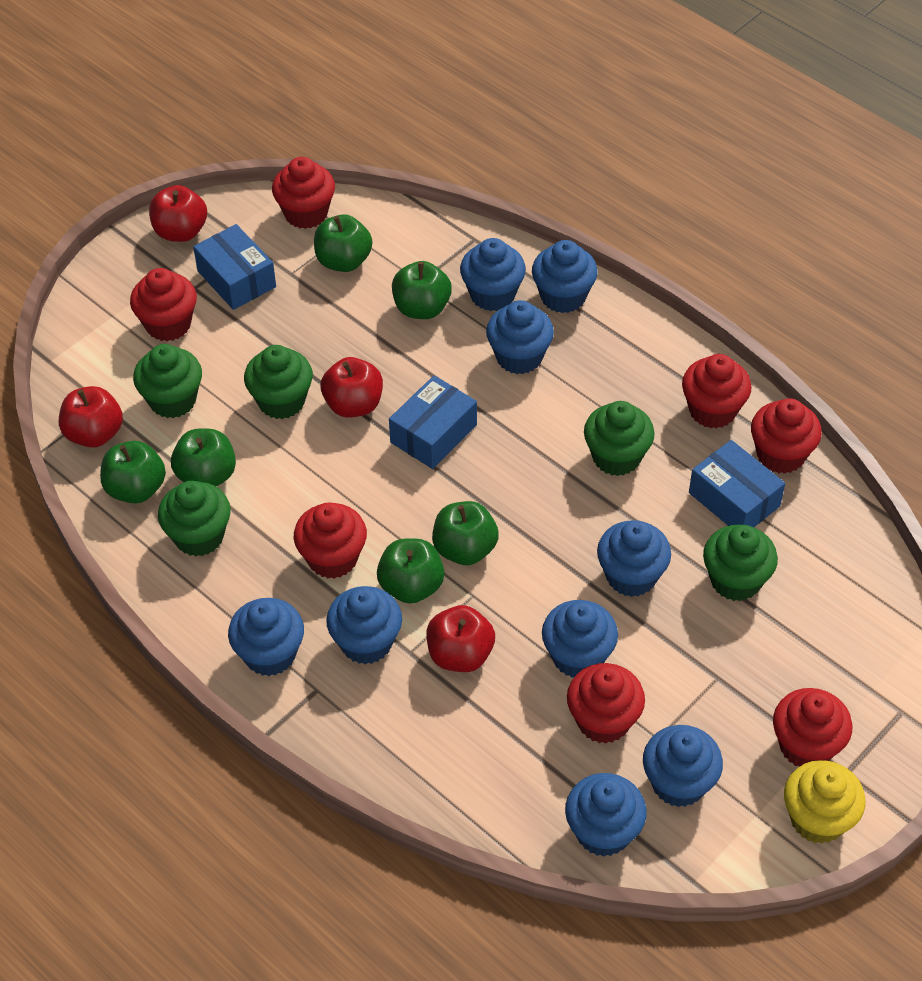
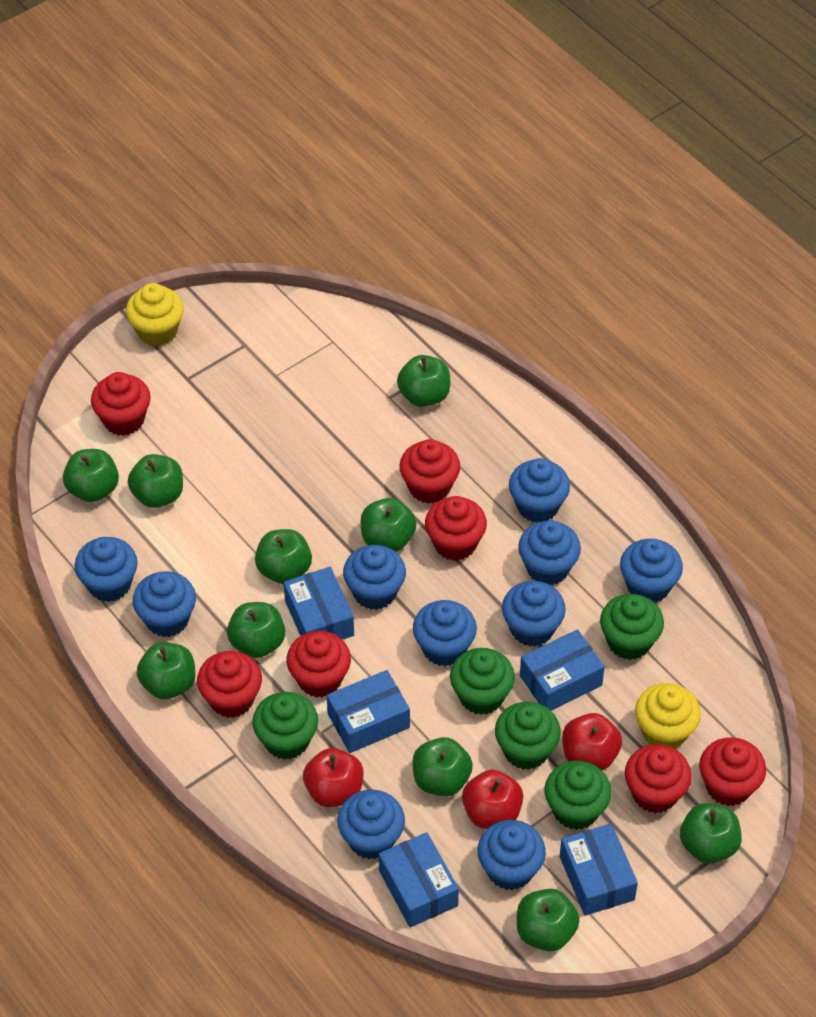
blue box: 3 -> 5
blue cupcake: 9 -> 10
green apple: 6 -> 10
red apple: 4 -> 3
yellow cupcake: 1 -> 2

